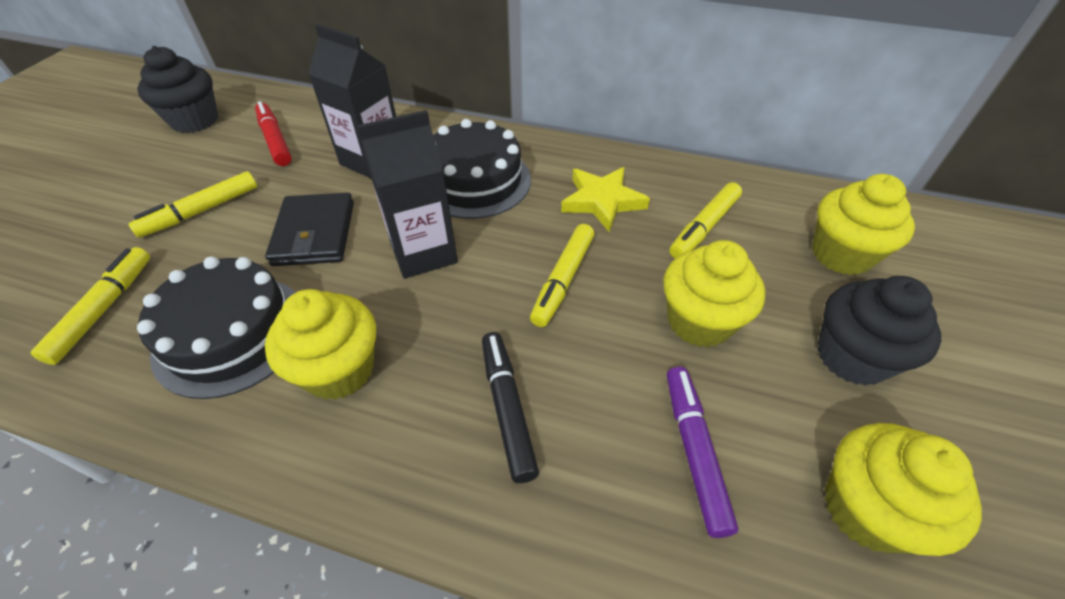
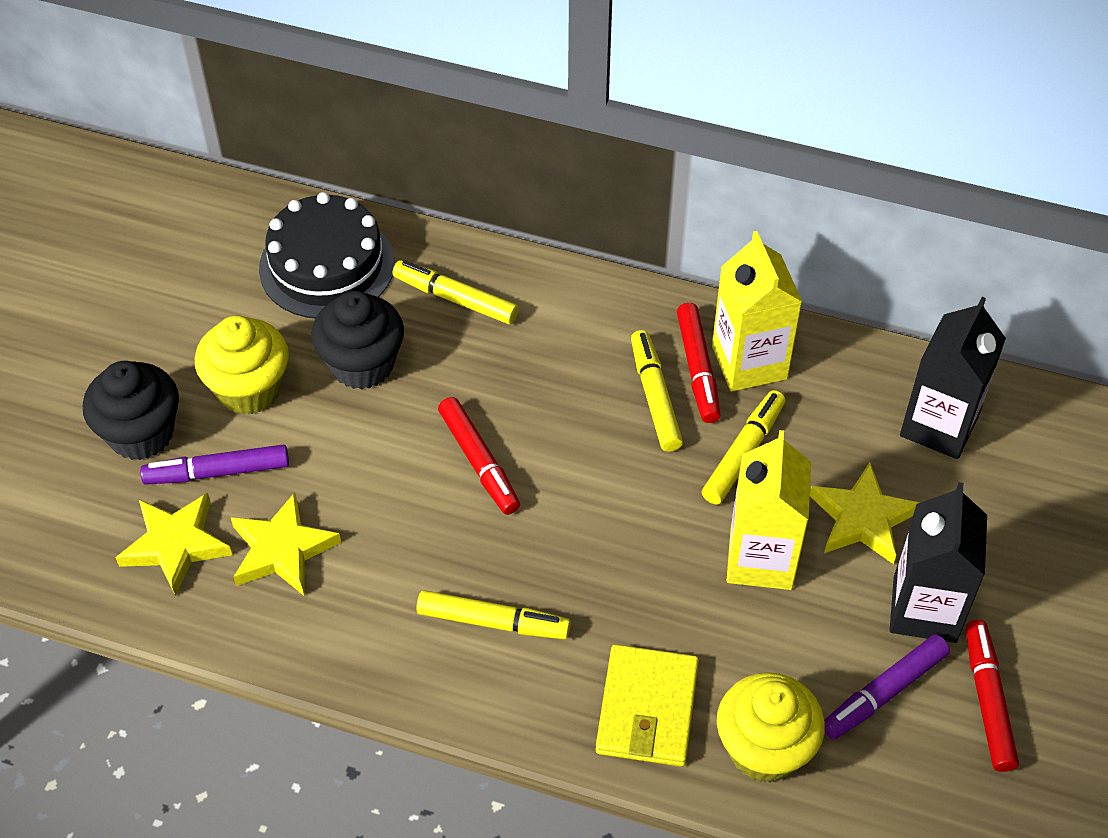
black cake: 2 -> 1
black marker: 1 -> 0
black wallet: 1 -> 0
purple marker: 1 -> 2
red marker: 1 -> 3
yellow carton: 0 -> 2
yellow cupcake: 4 -> 2
yellow star: 1 -> 3
yellow wallet: 0 -> 1

